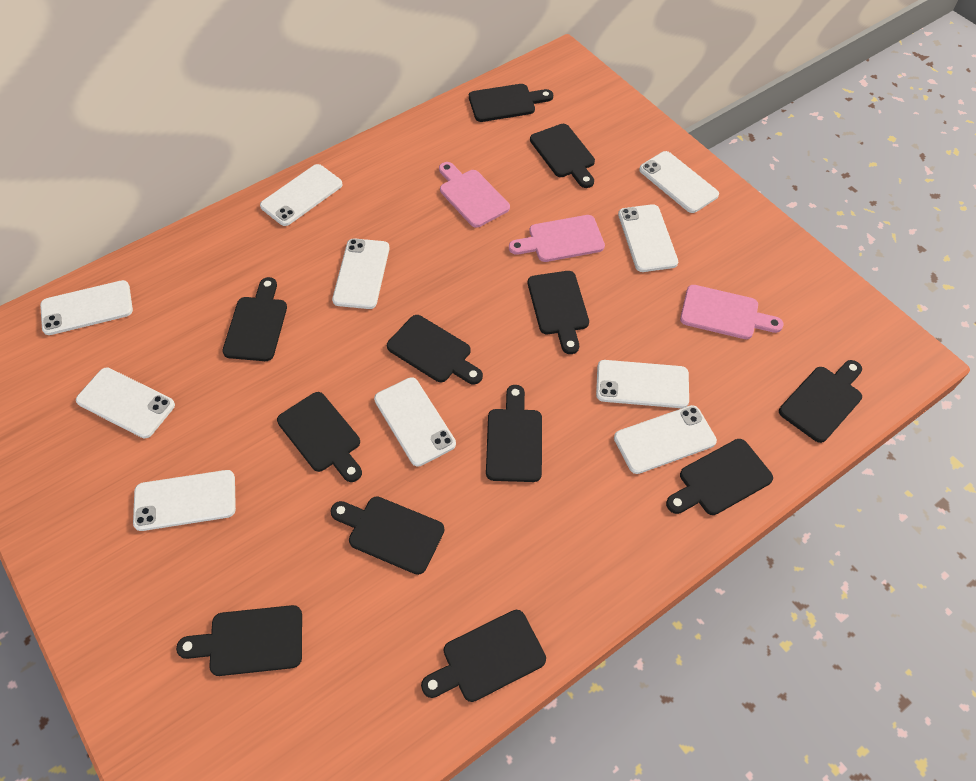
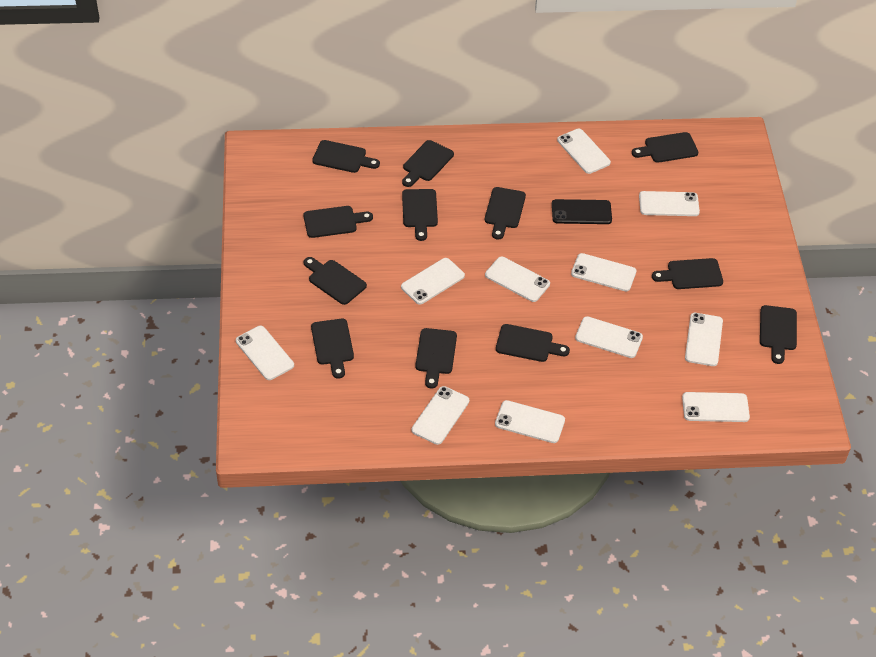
black phone: 0 -> 1
pink cutting board: 3 -> 0
white phone: 10 -> 11

